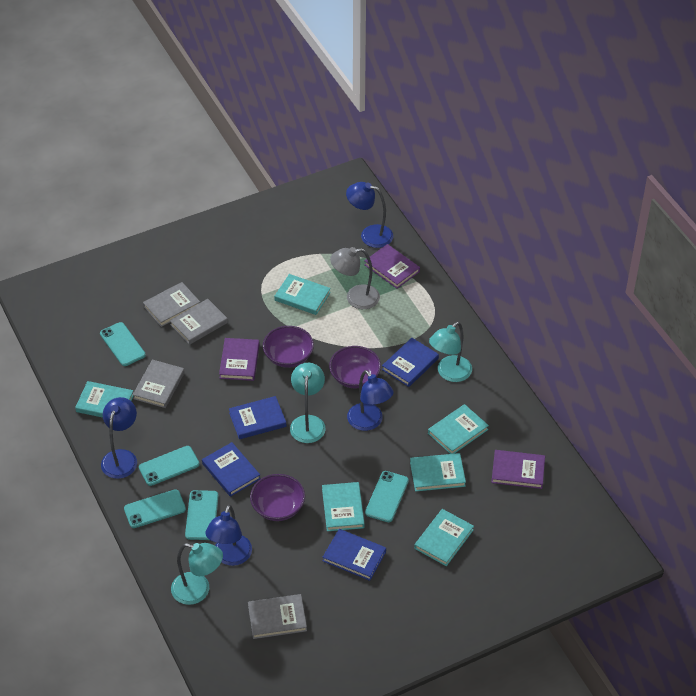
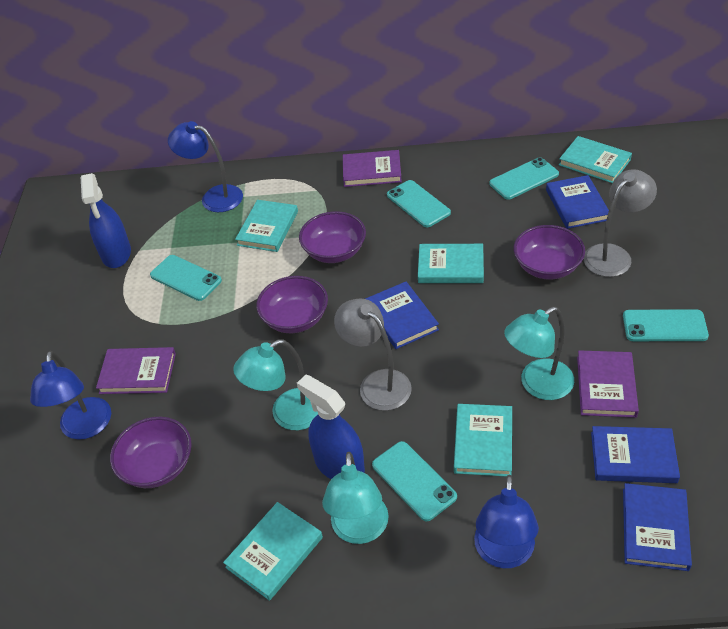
blue lamp: 4 -> 3
blue spray bottle: 0 -> 2
grey book: 4 -> 0
grey lamp: 1 -> 2
purple bowl: 3 -> 4
turquoise book: 6 -> 5

